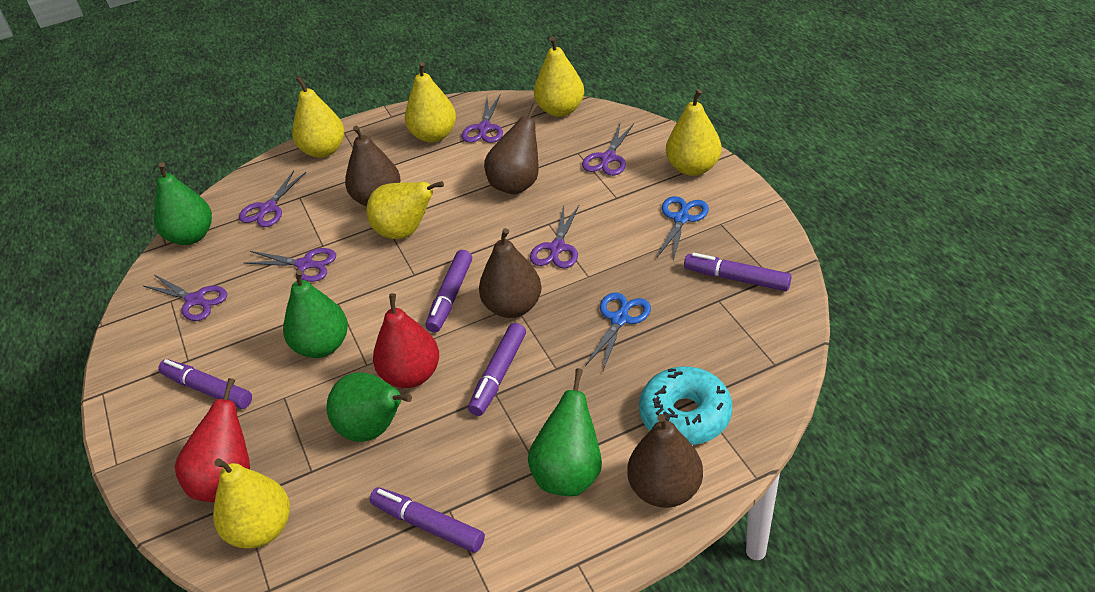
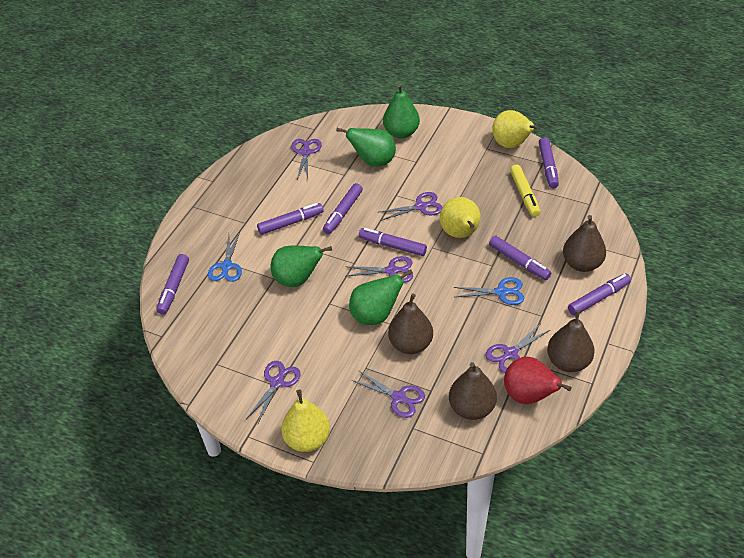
purple marker: 5 -> 7
red pear: 2 -> 1
turquoise donut: 1 -> 0
yellow marker: 0 -> 1
yellow pear: 6 -> 3

